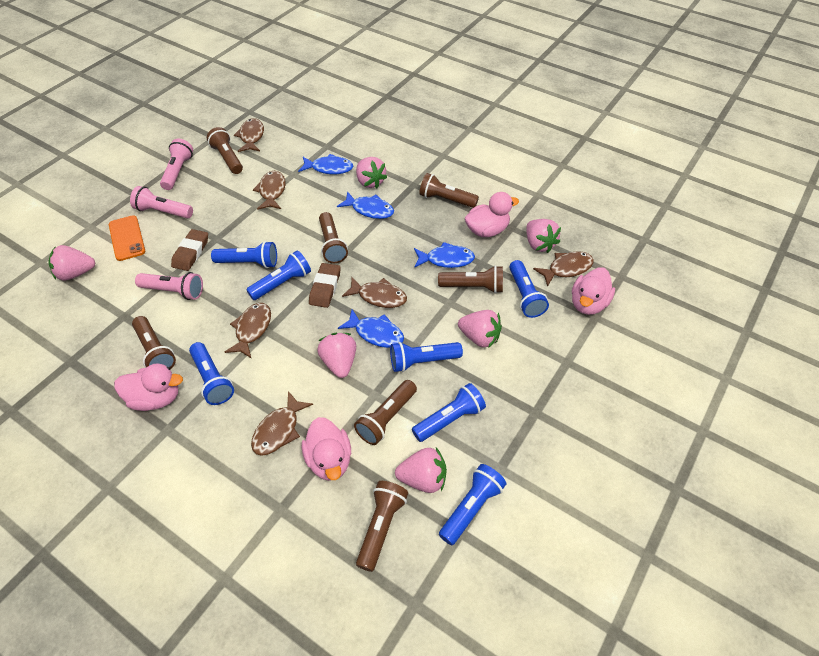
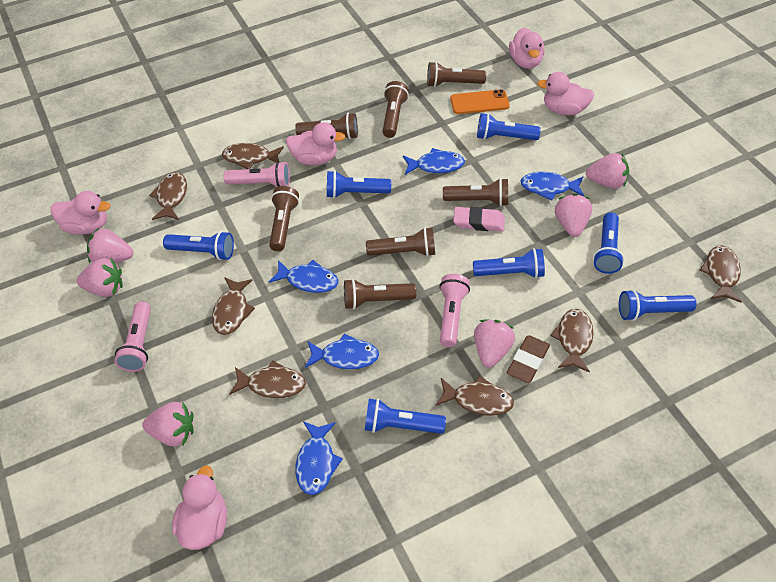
blue fish: 4 -> 5
brown eraser: 2 -> 1
brown fish: 6 -> 7
pink duck: 4 -> 5
pink eraser: 0 -> 1

